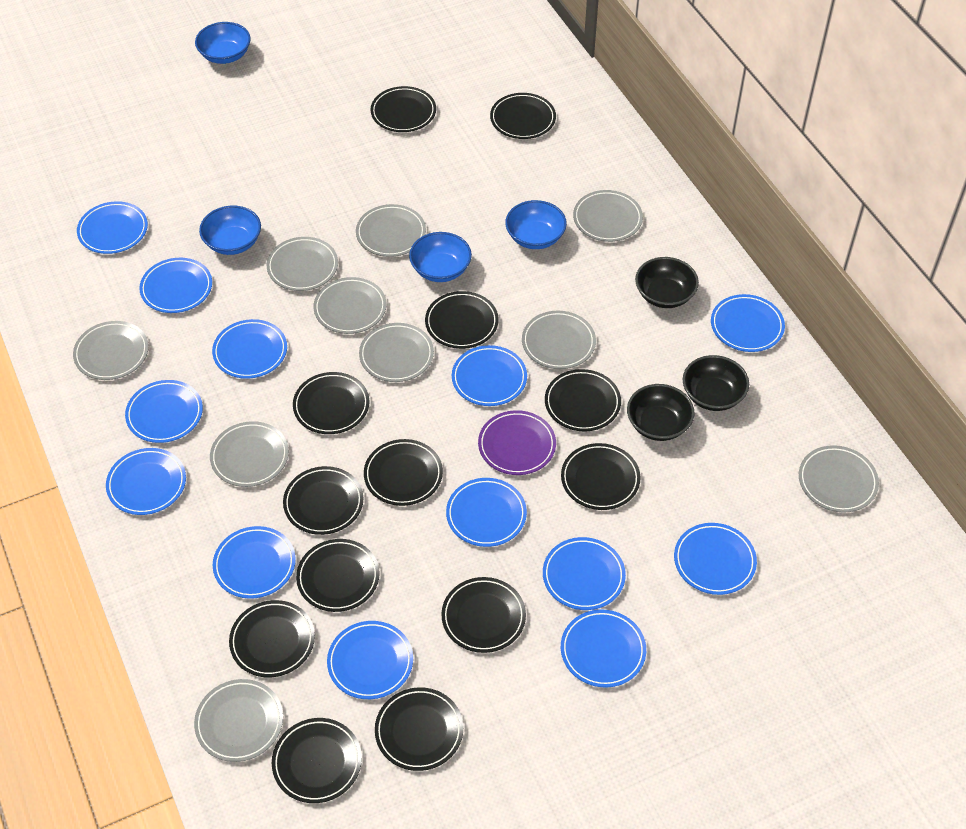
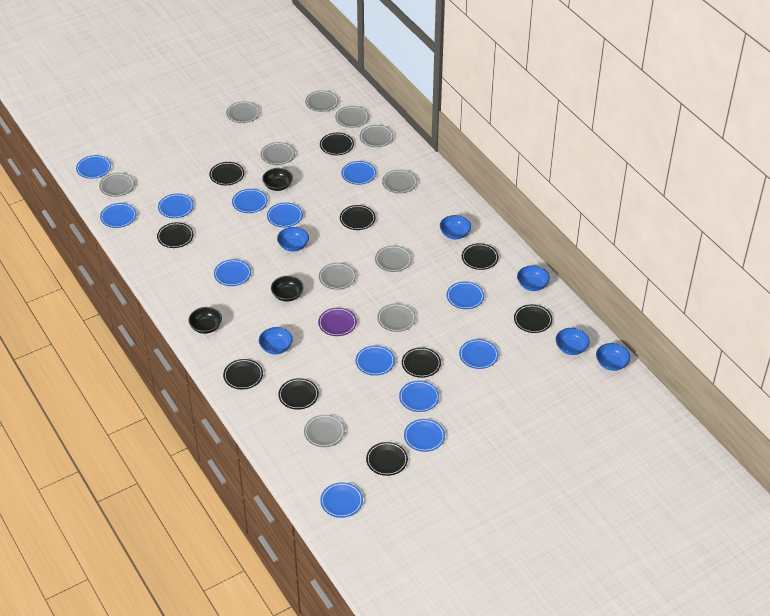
black plate: 13 -> 10
blue bowl: 4 -> 6
grey plate: 10 -> 11

